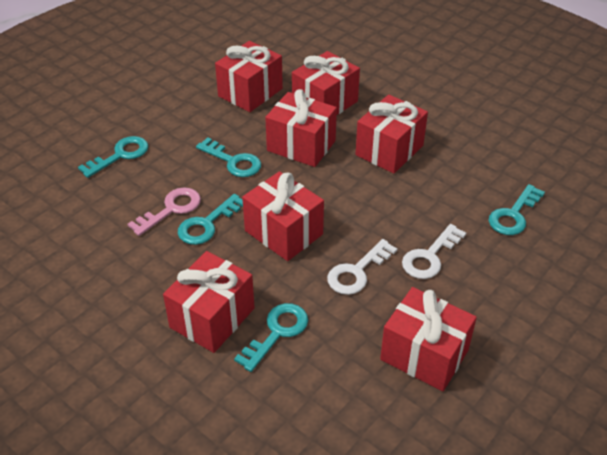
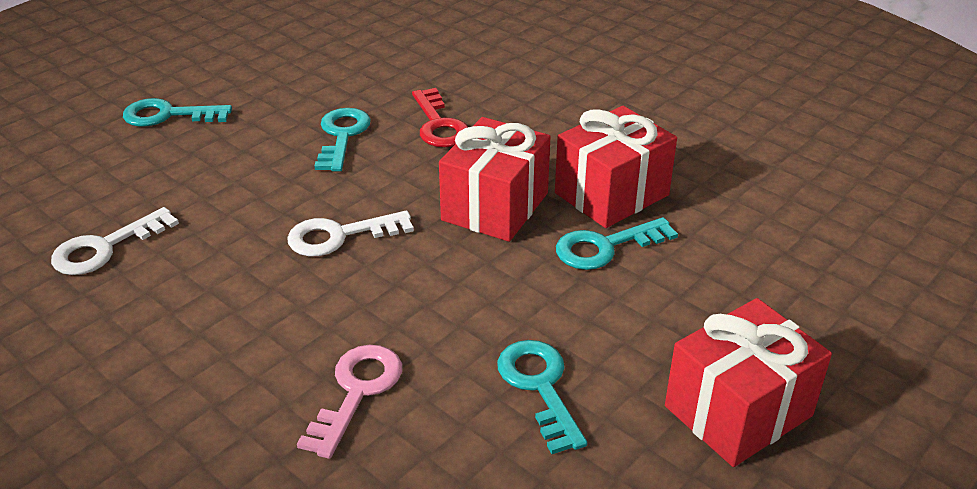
red gift: 7 -> 3
red key: 0 -> 1
turquoise key: 5 -> 4

